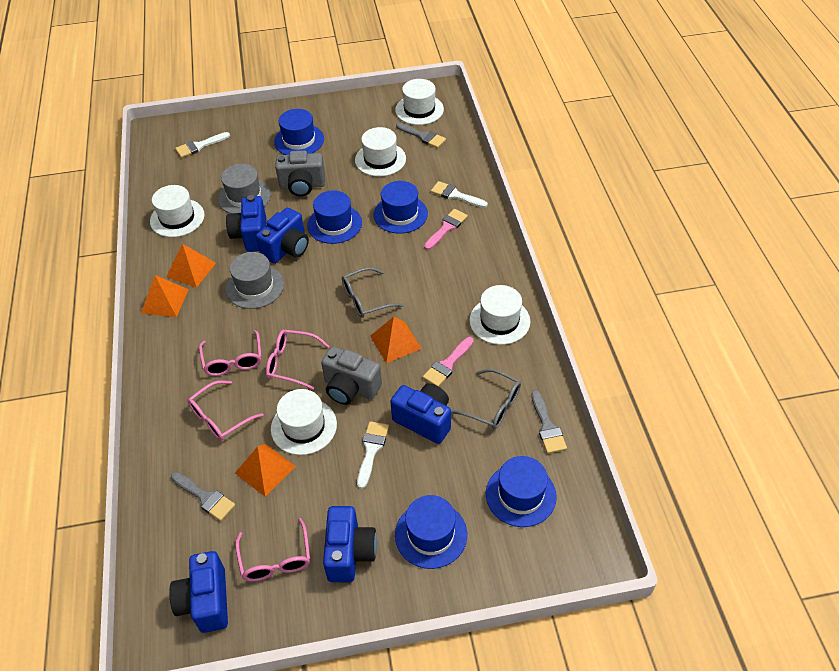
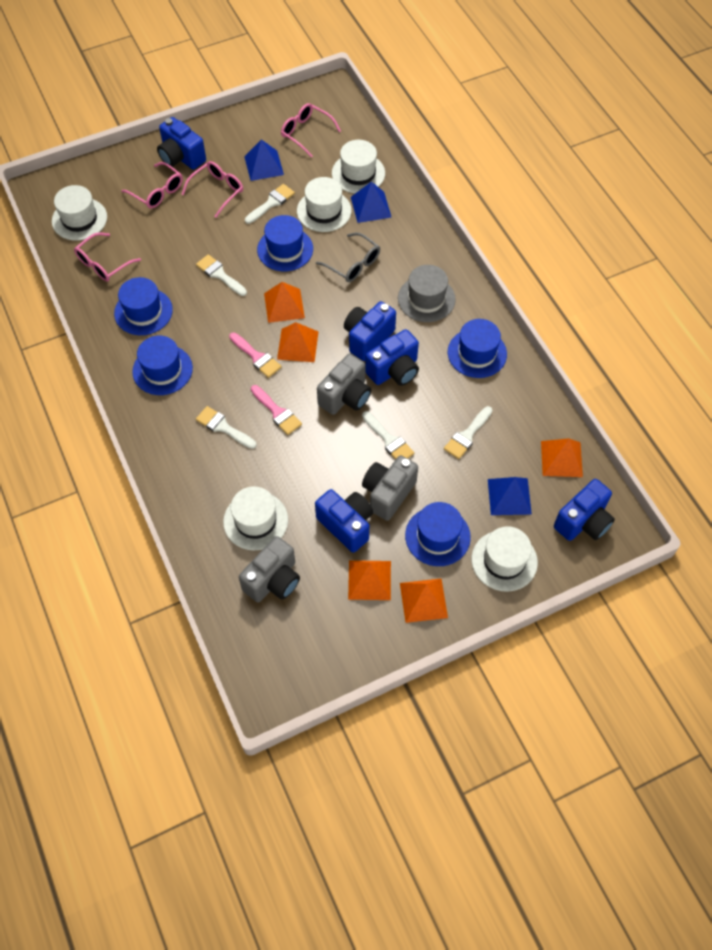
blue pyramid: 0 -> 3
grey brush: 3 -> 0
grey camera: 2 -> 3
grey glasses: 2 -> 1
grey hat: 2 -> 1
orange pyramid: 4 -> 5
white brush: 3 -> 5

